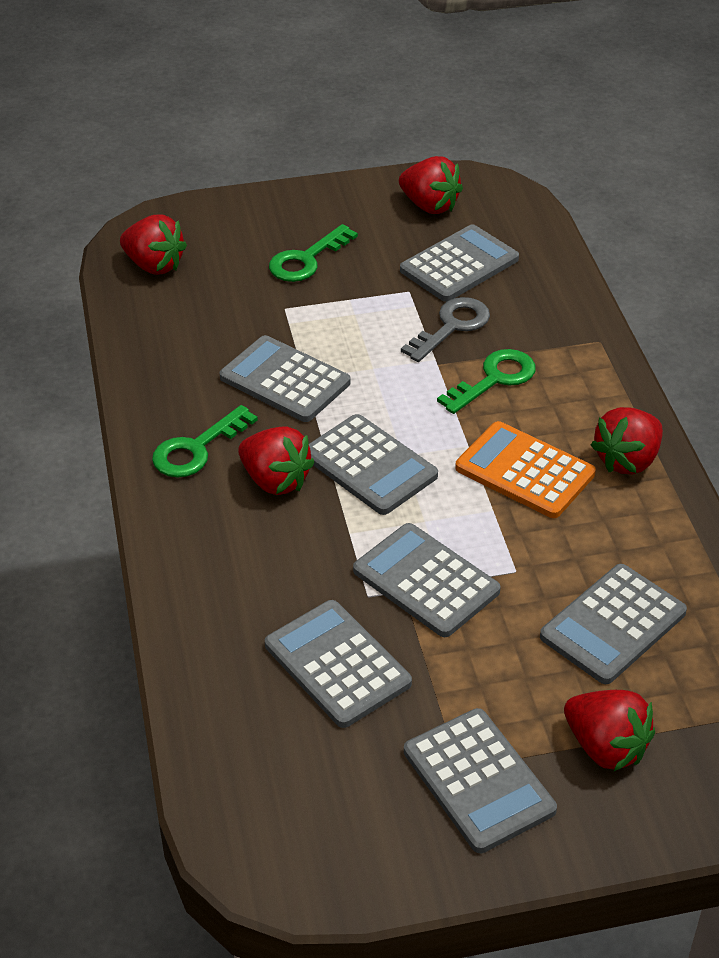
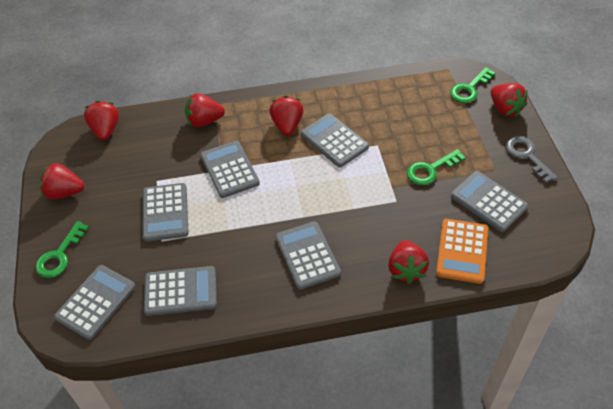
red strawberry: 5 -> 6

